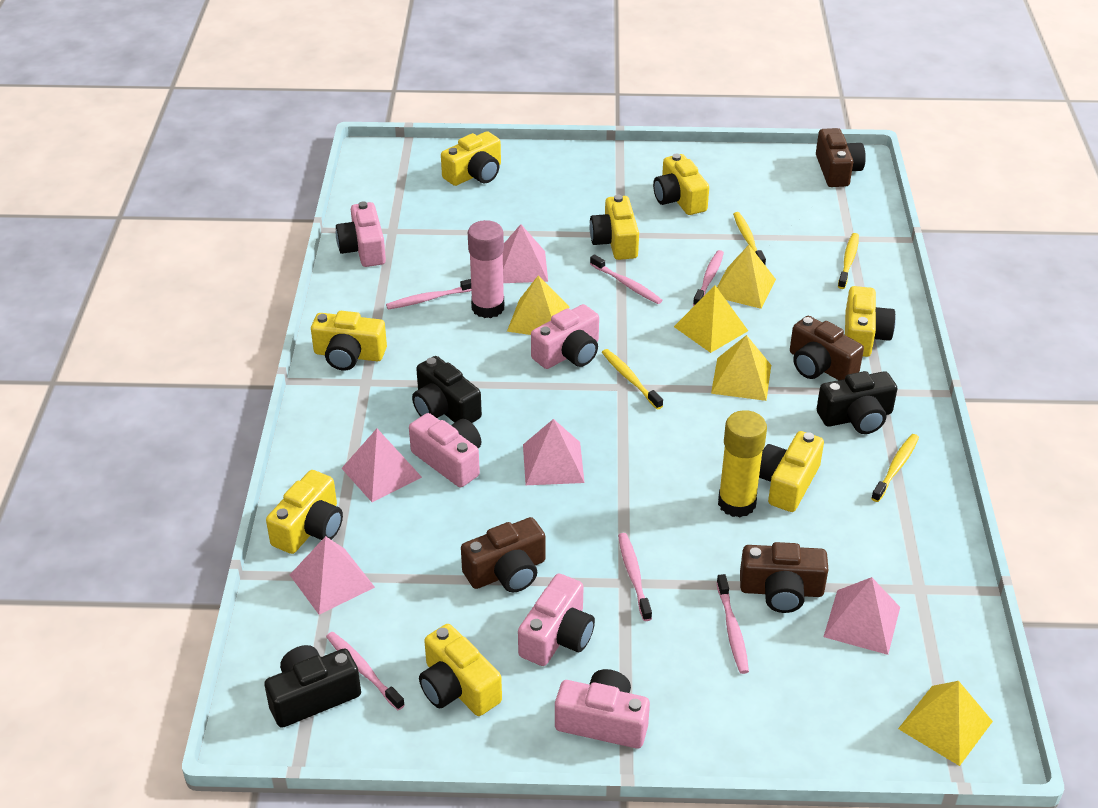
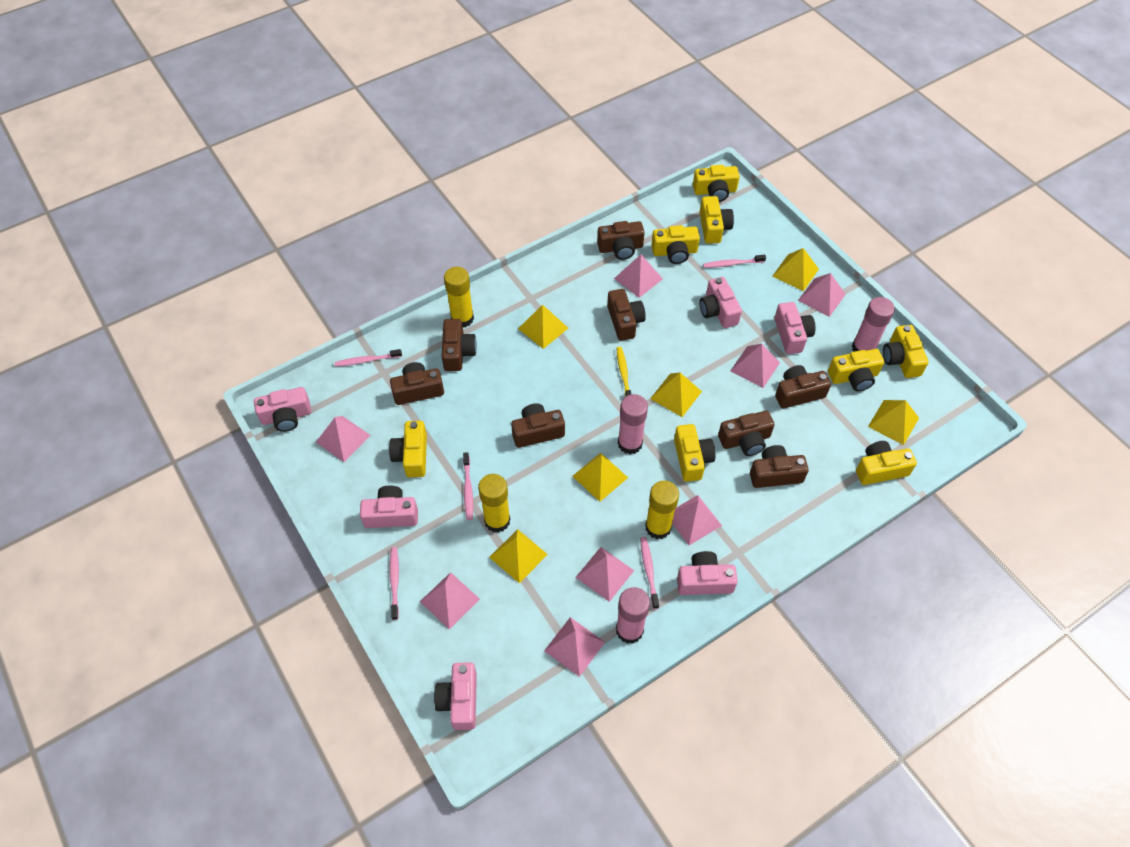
black camera: 3 -> 0
brown camera: 4 -> 8
pink camera: 5 -> 6
pink glue stick: 1 -> 3
pink pyramid: 5 -> 8
pink toothbrush: 6 -> 5
yellow glue stick: 1 -> 3
yellow pyramid: 5 -> 6
yellow toothbrush: 4 -> 1

